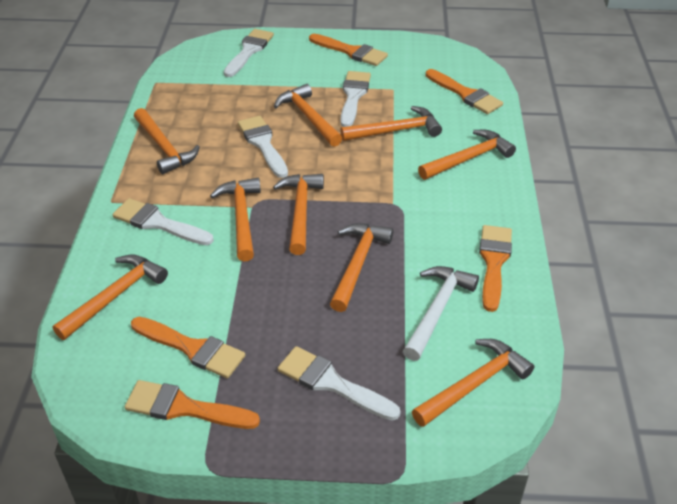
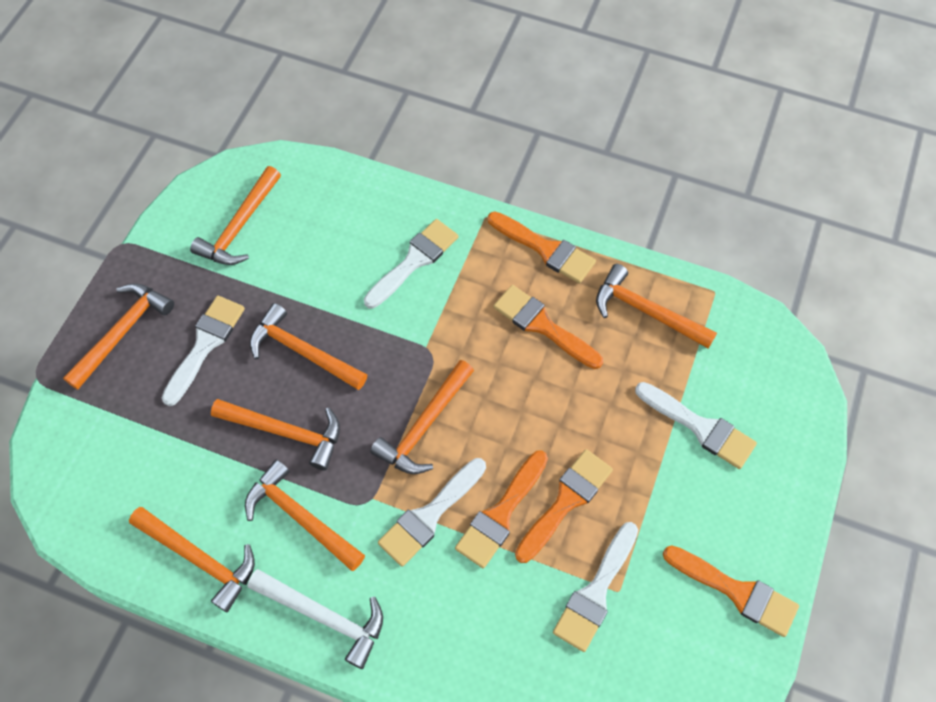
orange hammer: 9 -> 8

